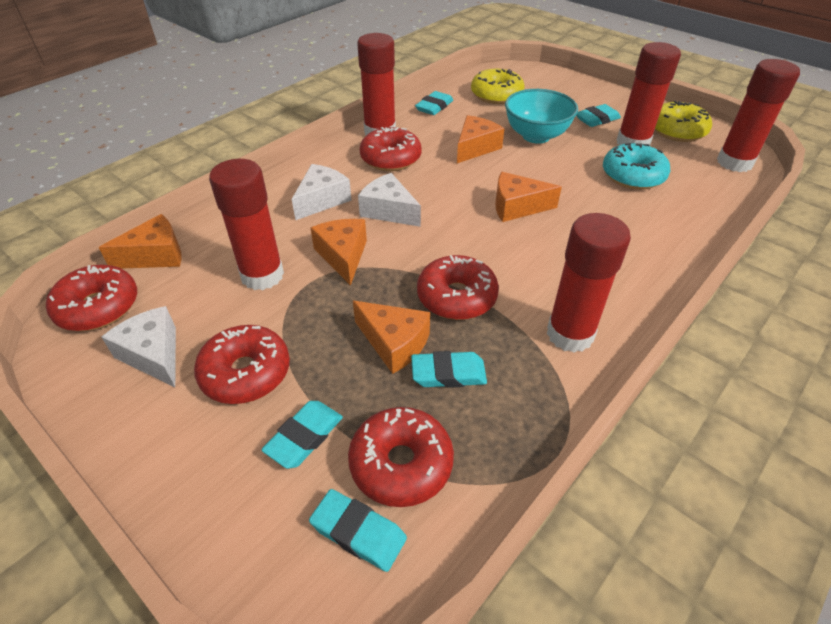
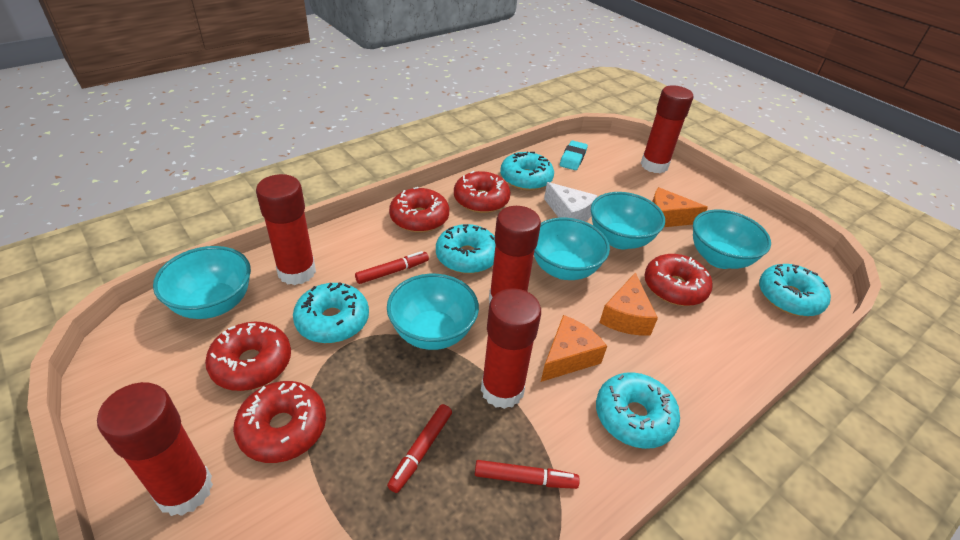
orange cheese: 5 -> 3
red marker: 0 -> 3
turquoise bowl: 1 -> 5
turquoise donut: 1 -> 5
turquoise eraser: 5 -> 1
white cheese: 3 -> 1
yellow donut: 2 -> 0

